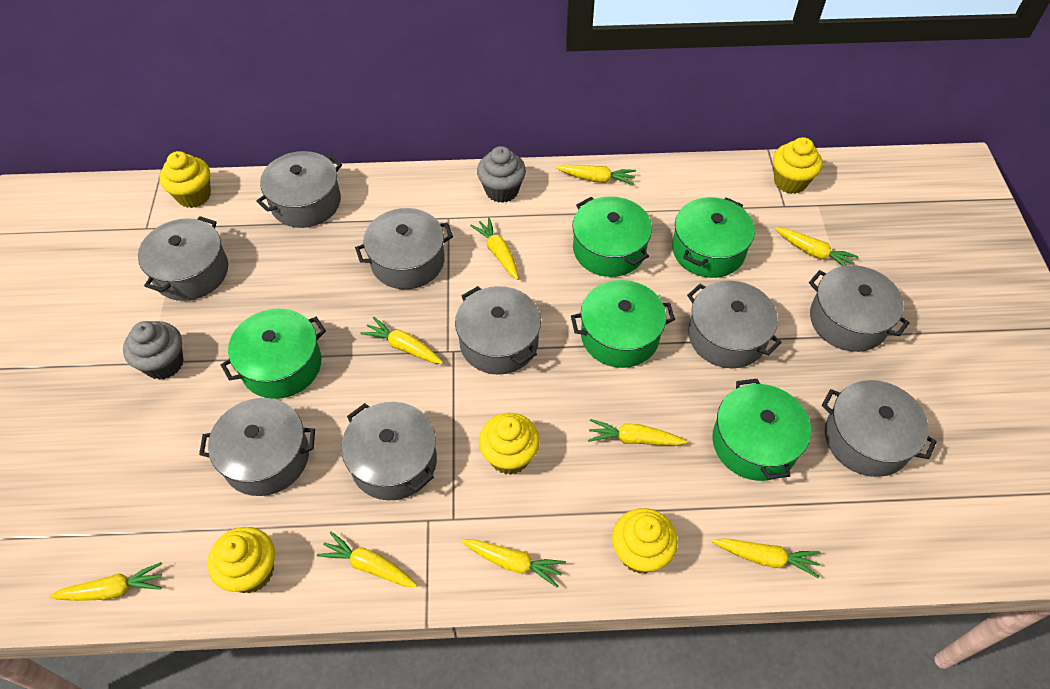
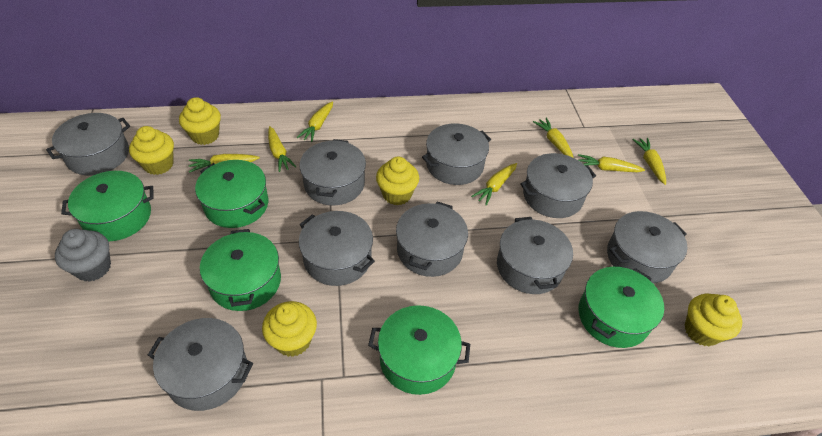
grey cupcake: 2 -> 1
yellow carrot: 9 -> 7

